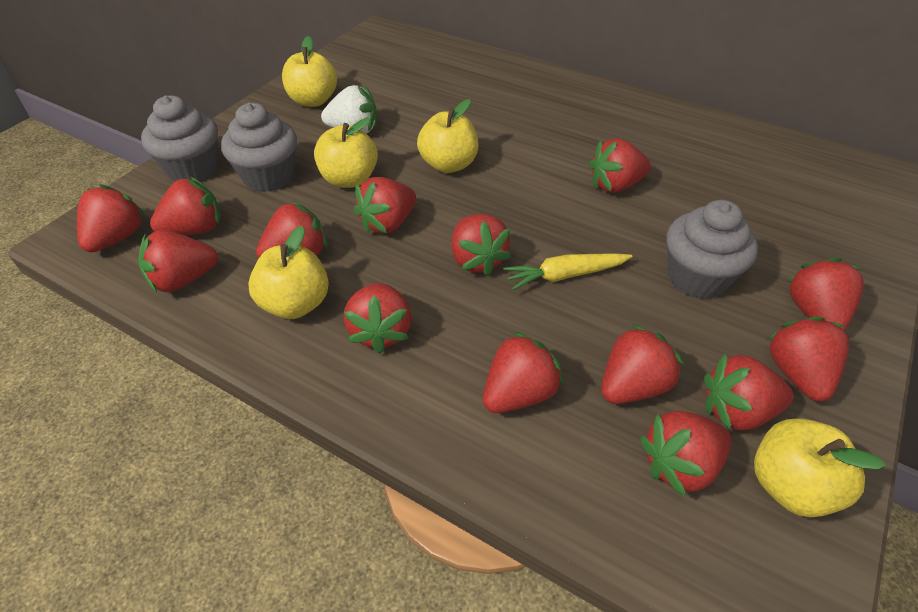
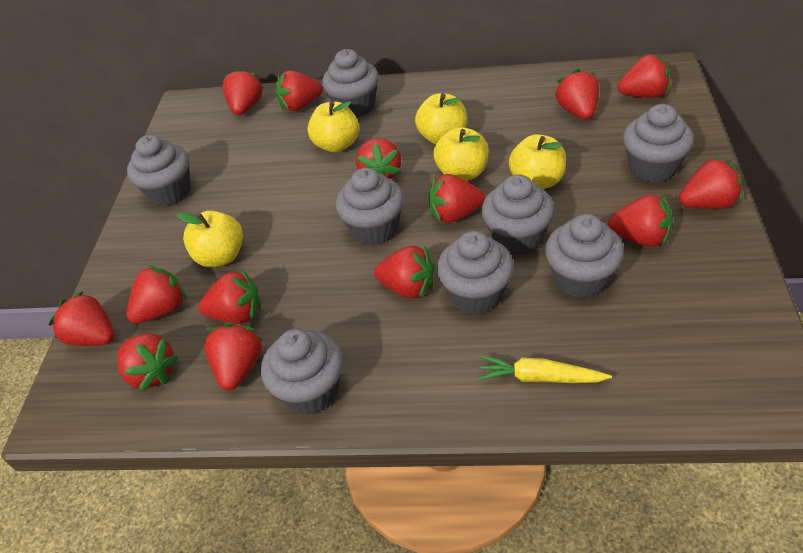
grey cupcake: 3 -> 8
white strawberry: 1 -> 0

